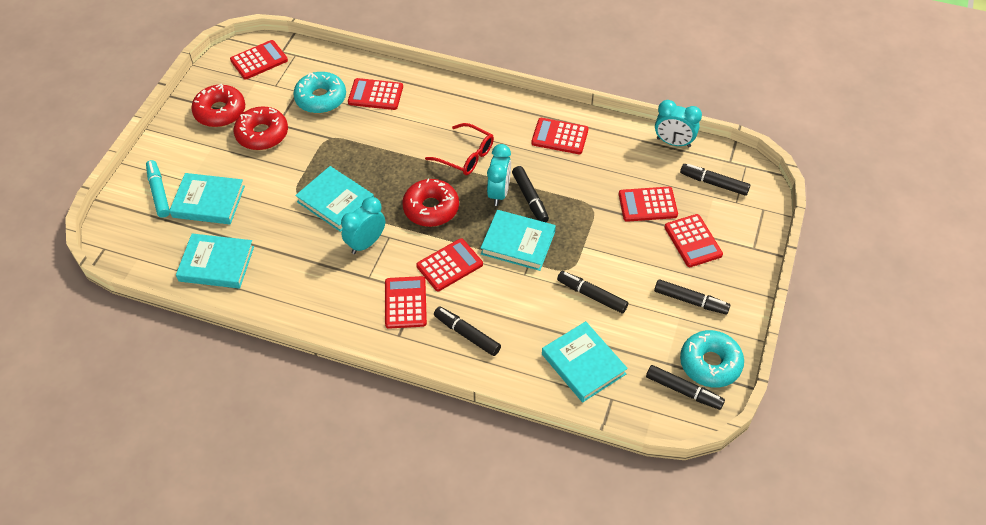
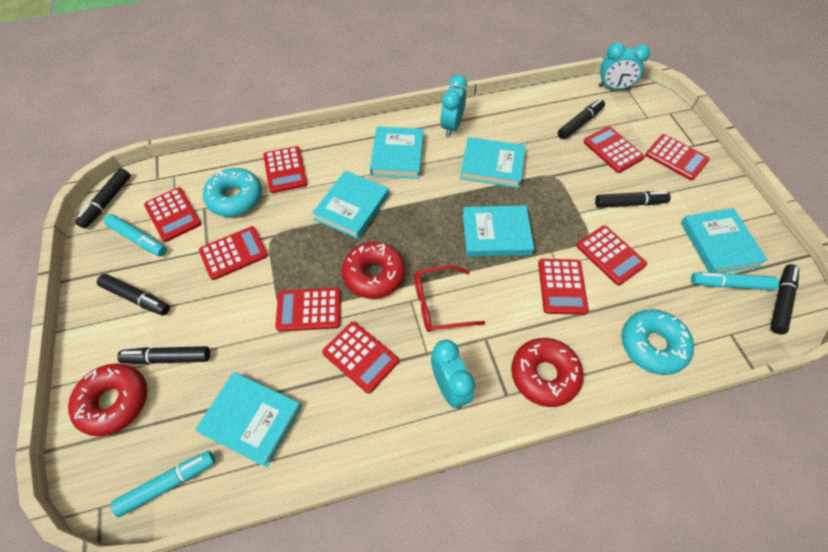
red calculator: 7 -> 9
turquoise book: 5 -> 6
turquoise marker: 1 -> 3

